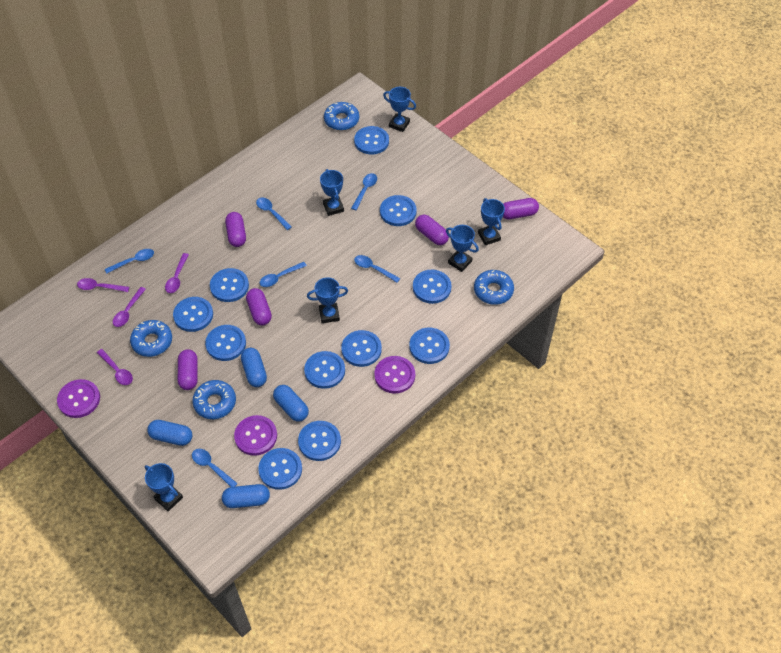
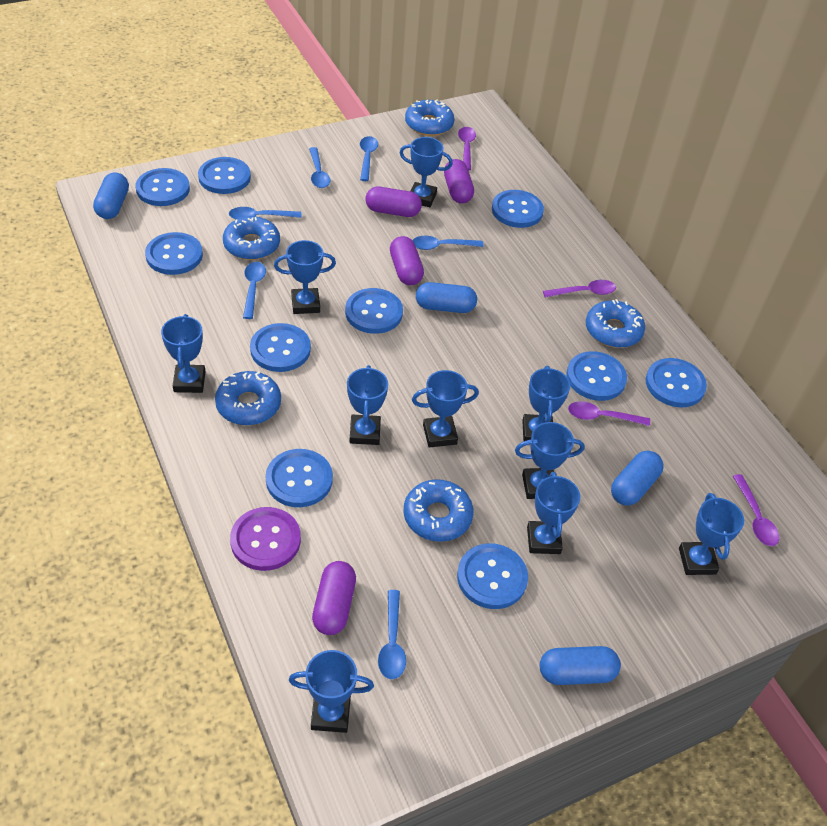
blue button: 11 -> 10
blue donut: 4 -> 5
blue trophy: 6 -> 10
purple button: 3 -> 1
purple capsule: 5 -> 4

